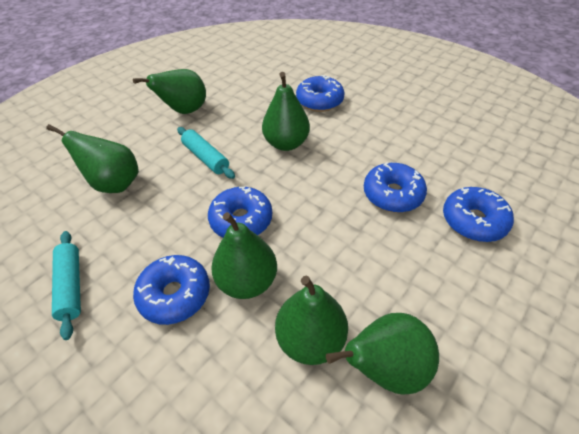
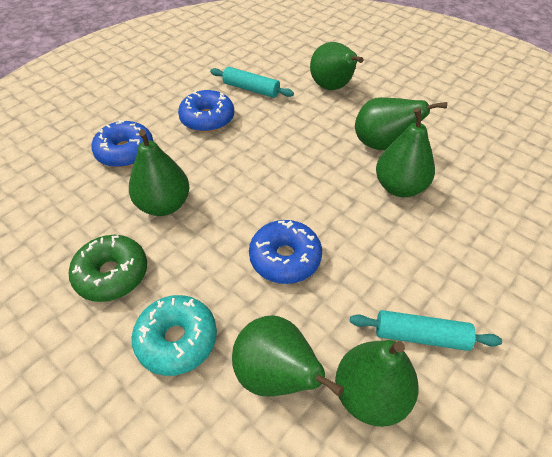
blue donut: 5 -> 3
green donut: 0 -> 1
turquoise donut: 0 -> 1

